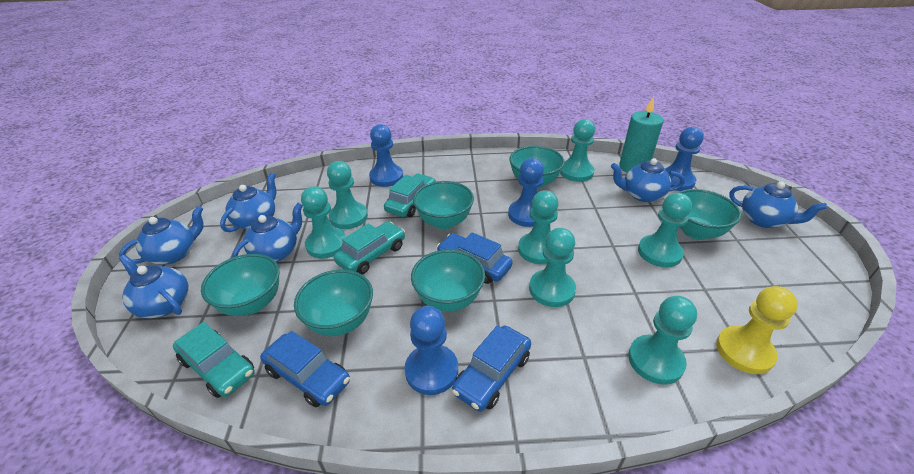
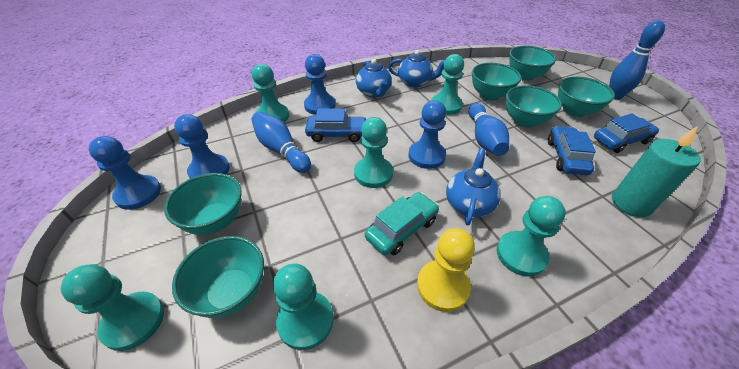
blue bowling pin: 0 -> 3
blue teapot: 6 -> 3
turquoise car: 3 -> 1
turquoise pawn: 7 -> 6

